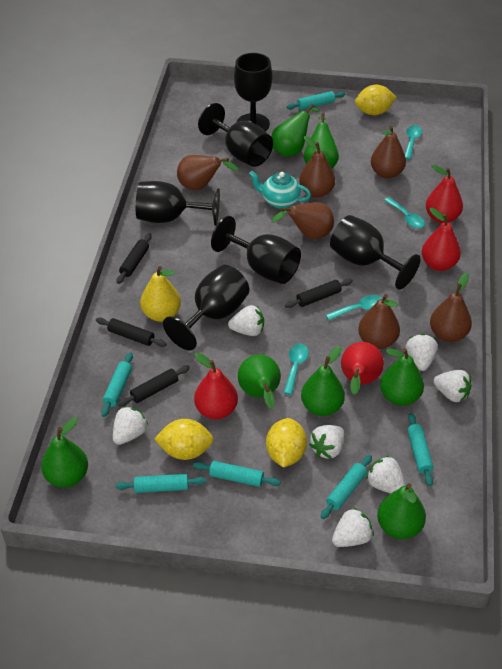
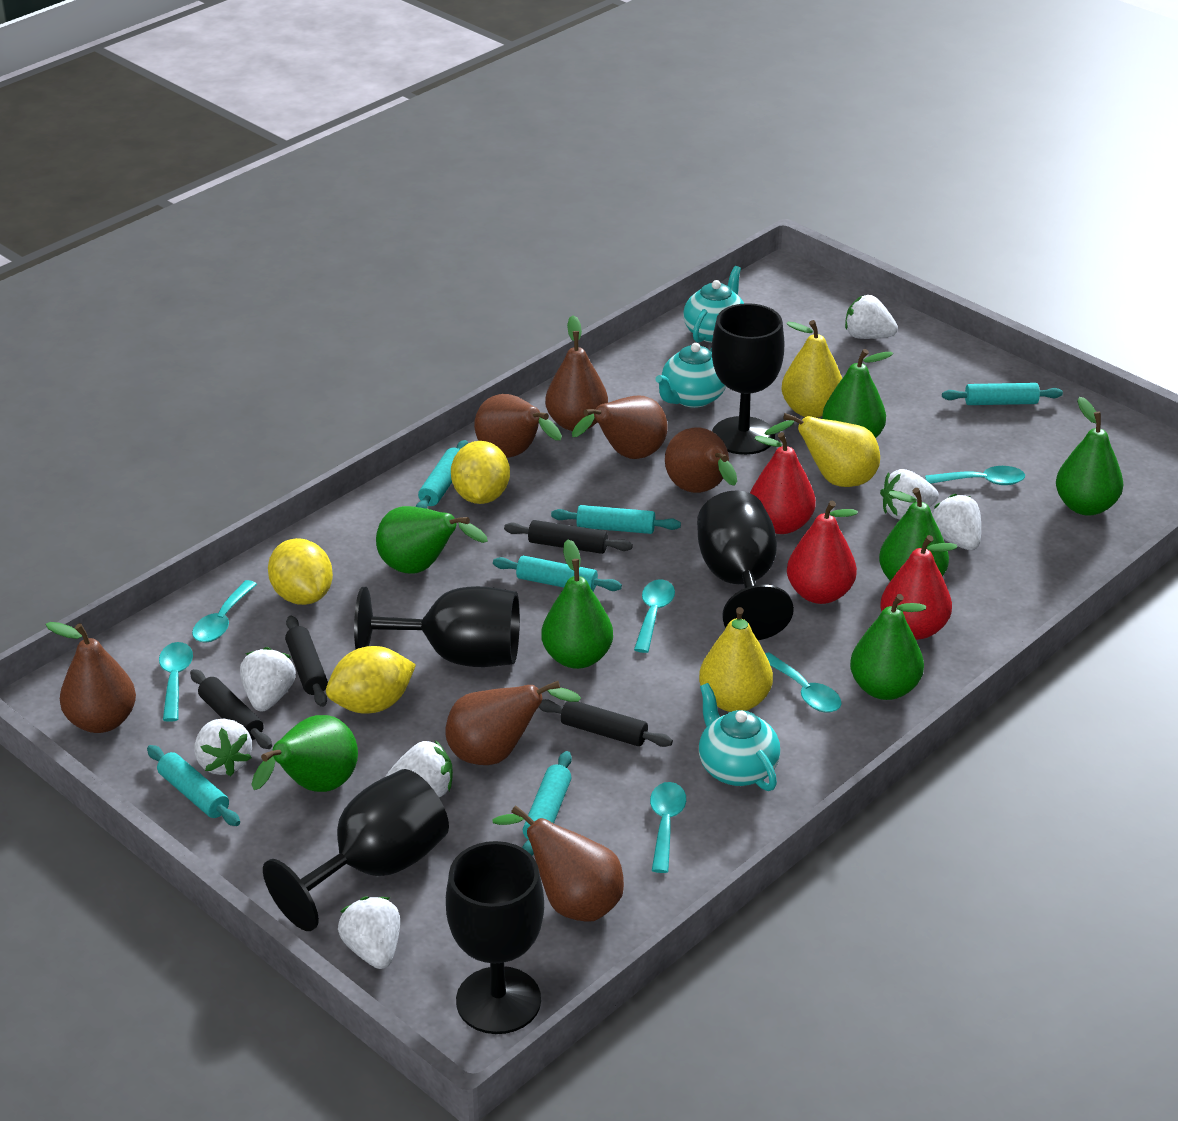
black goblet: 6 -> 5
brown pear: 6 -> 7
red pear: 4 -> 3
turquoise spoon: 4 -> 6
turquoise teapot: 1 -> 3
yellow pear: 1 -> 3

